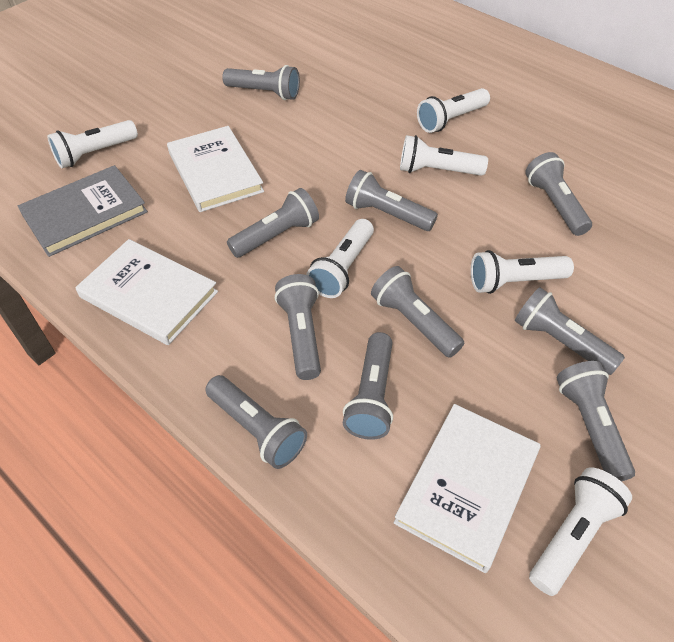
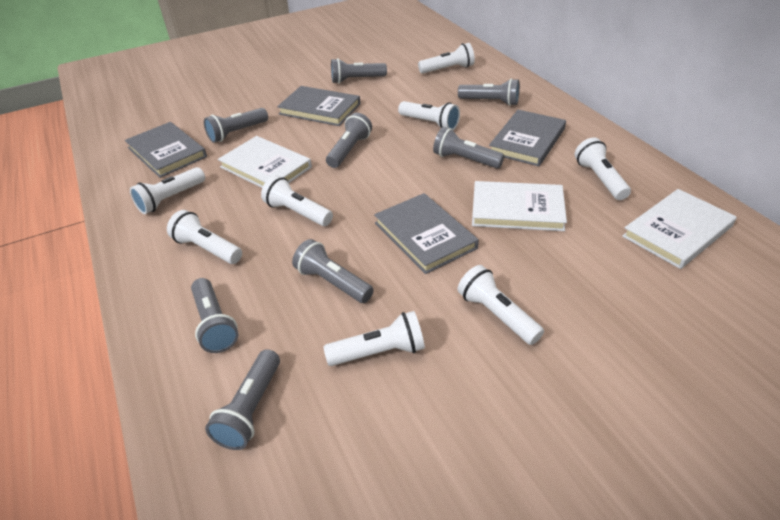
grey book: 1 -> 4
grey flashlight: 10 -> 8
white flashlight: 6 -> 8

